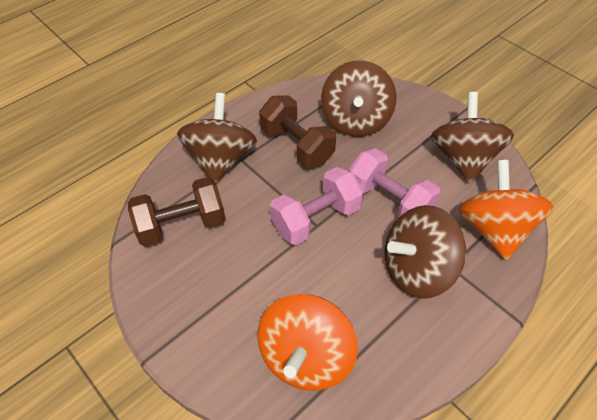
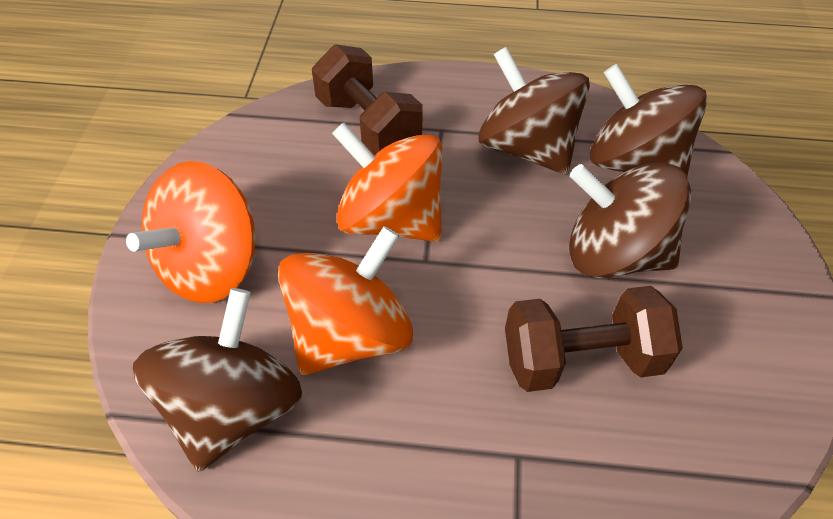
orange spinning top: 2 -> 3
pink dumbbell: 2 -> 0

